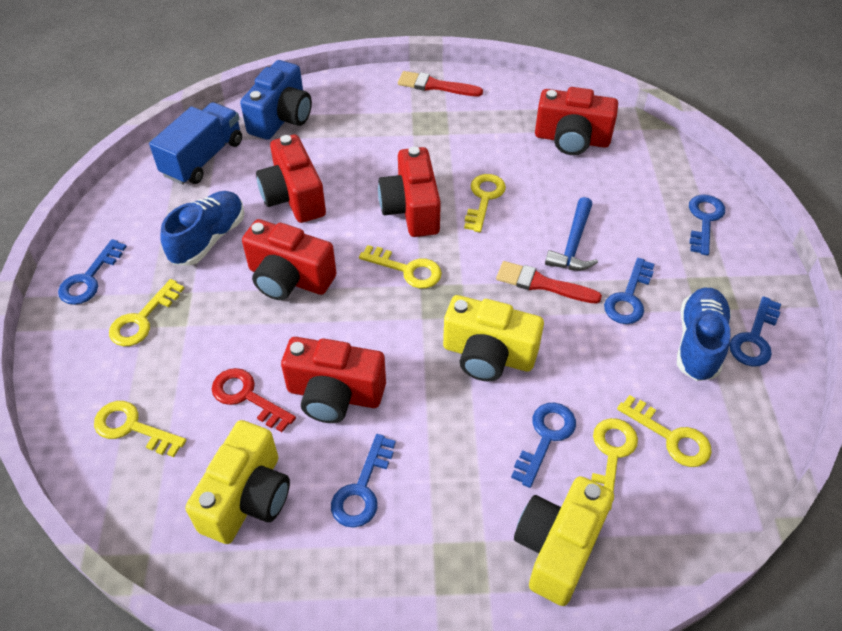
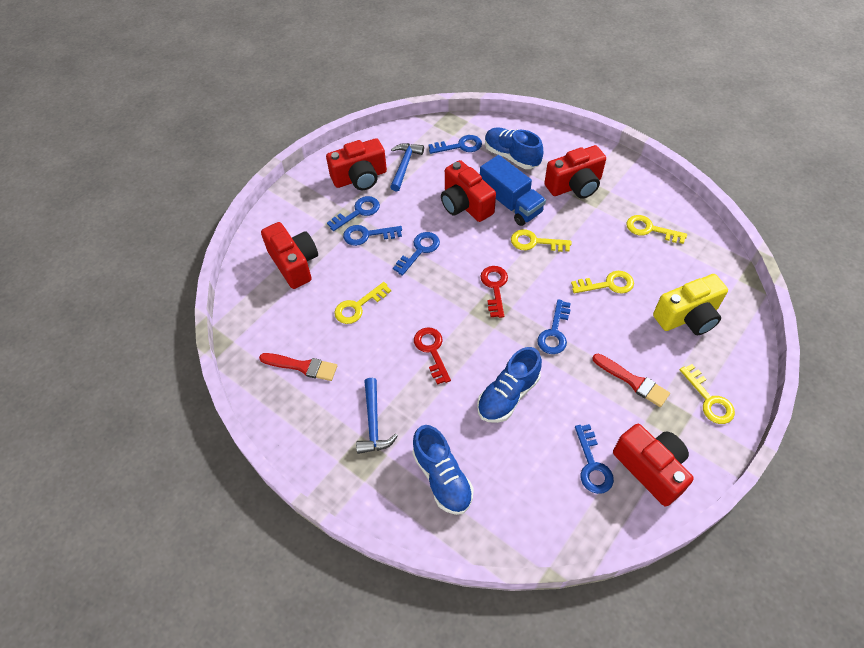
blue camera: 1 -> 0
blue hammer: 1 -> 2
blue shoe: 2 -> 3
red key: 1 -> 2
yellow camera: 3 -> 1
yellow key: 6 -> 5

